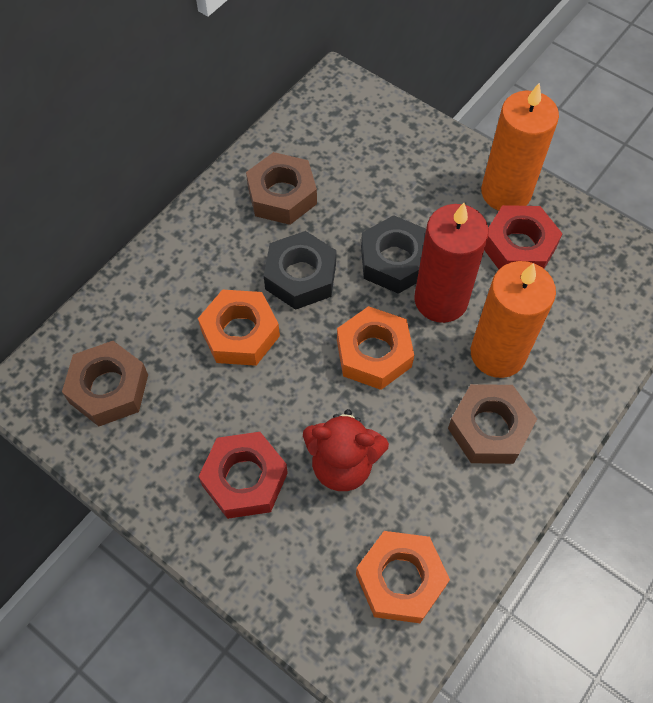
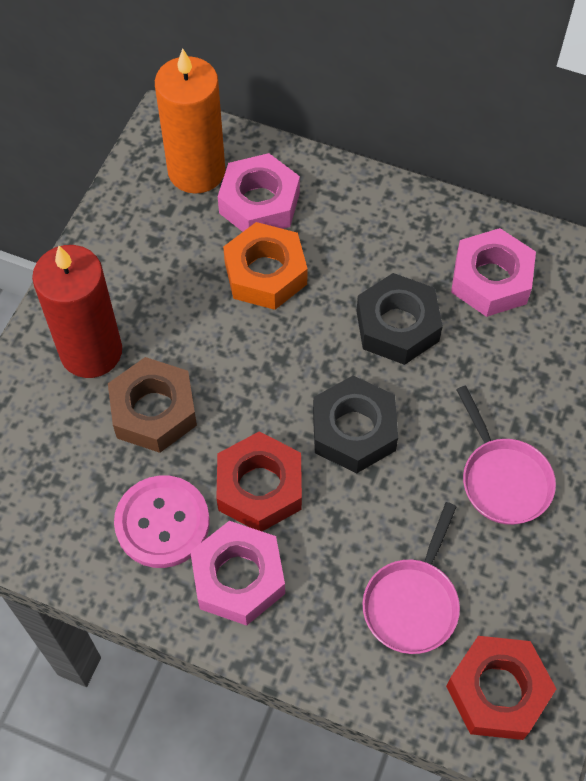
brown nut: 3 -> 1
orange candle: 2 -> 1
orange nut: 3 -> 1
pink button: 0 -> 1
pink nut: 0 -> 3
pink pan: 0 -> 2
red teddy bear: 1 -> 0

